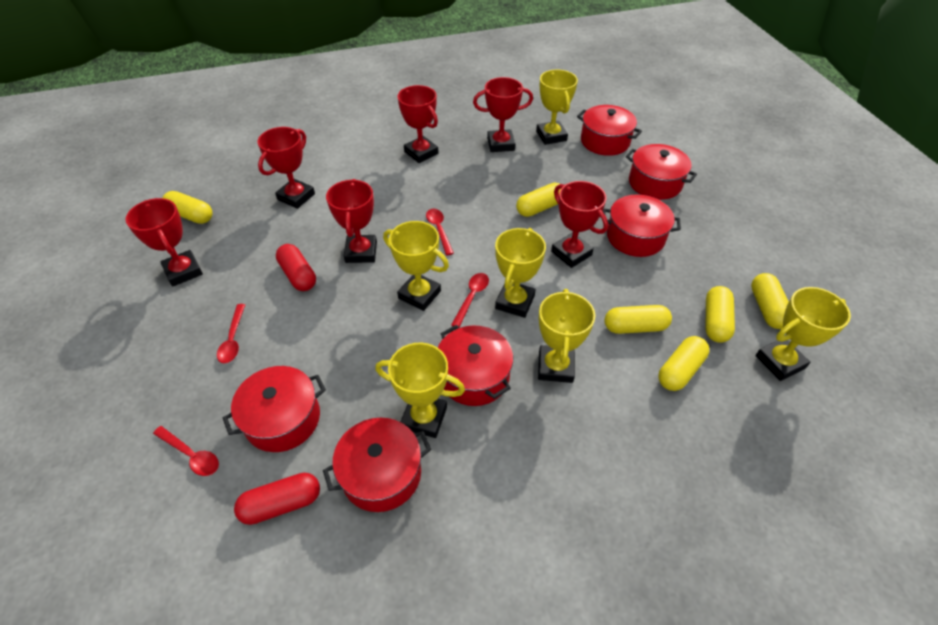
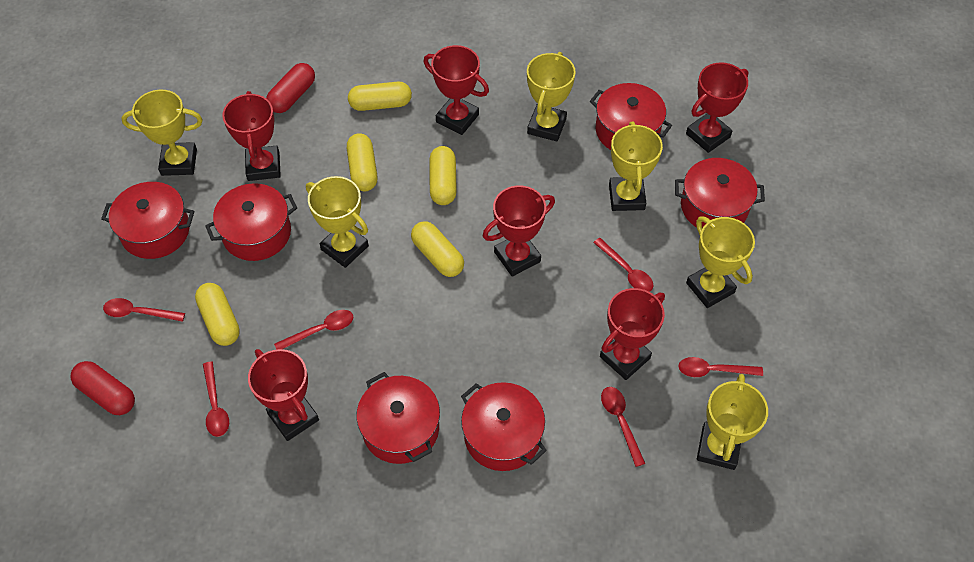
red spoon: 4 -> 6
yellow capsule: 6 -> 5

